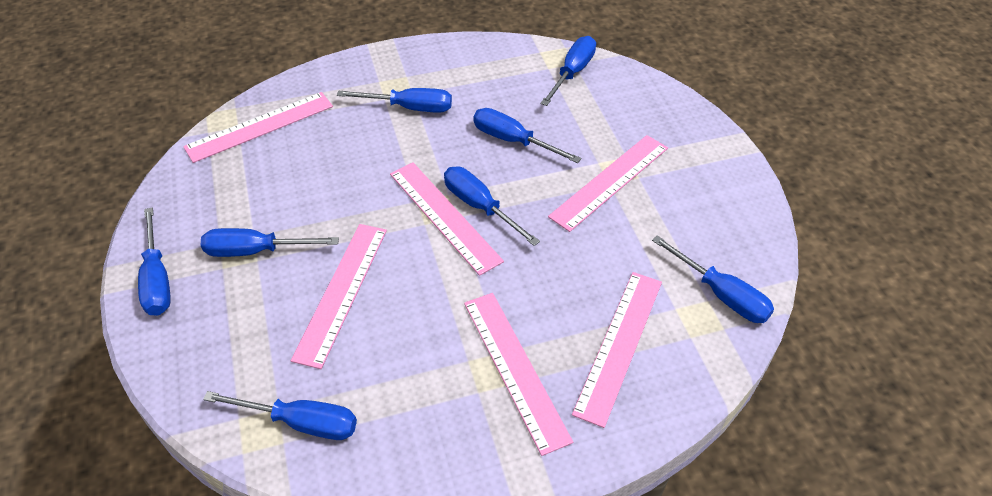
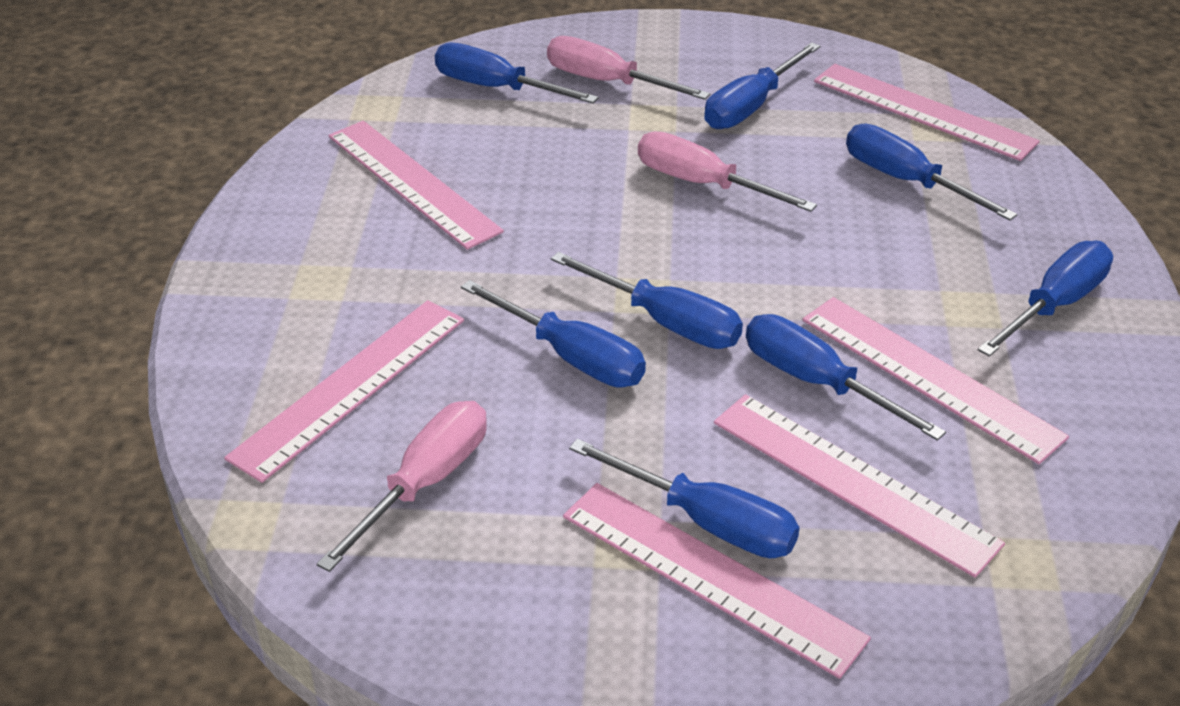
pink screwdriver: 0 -> 3

